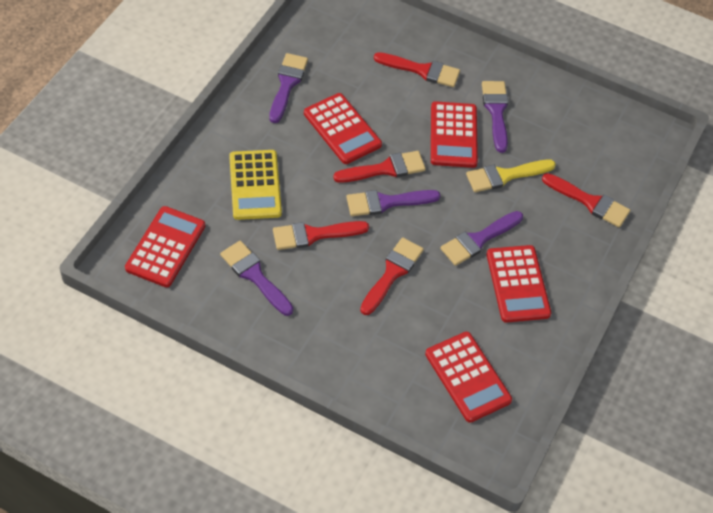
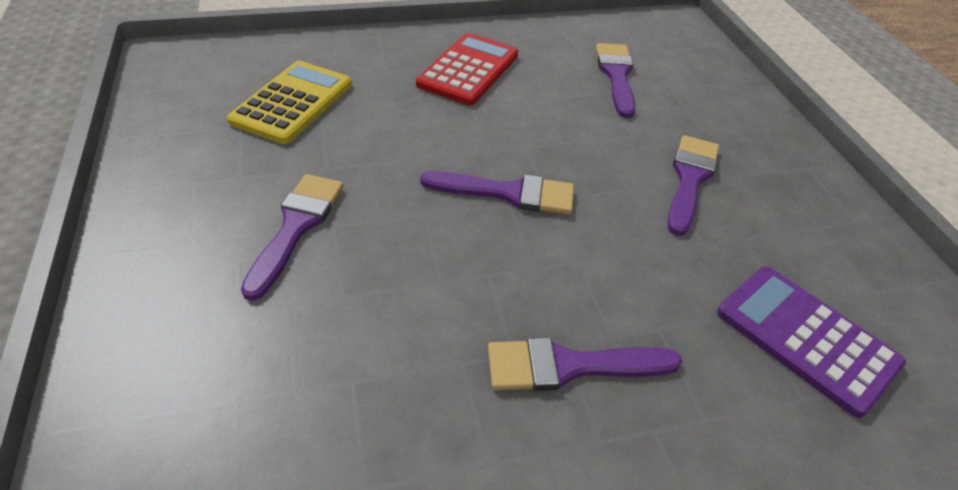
purple calculator: 0 -> 1
red brush: 5 -> 0
red calculator: 5 -> 1
yellow brush: 1 -> 0

